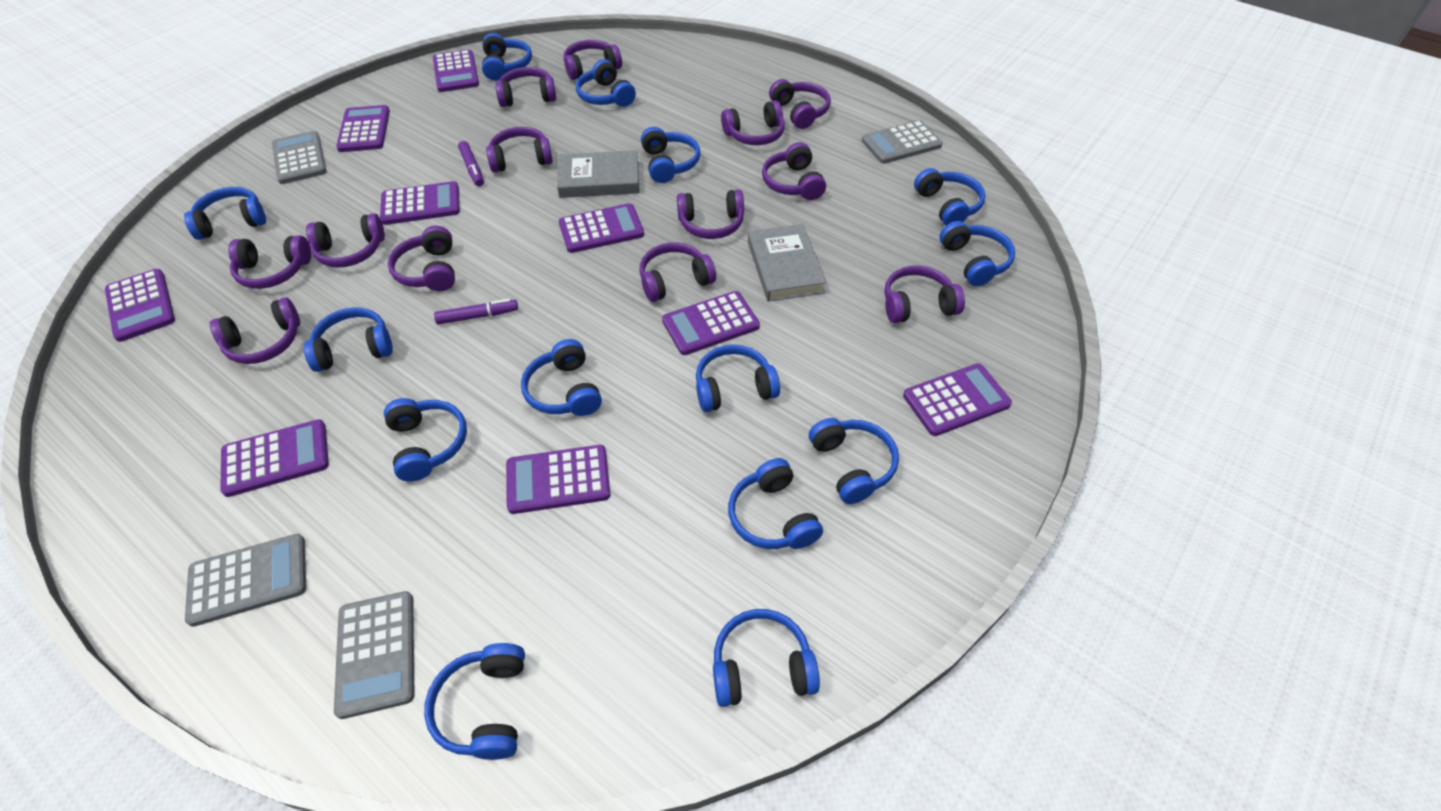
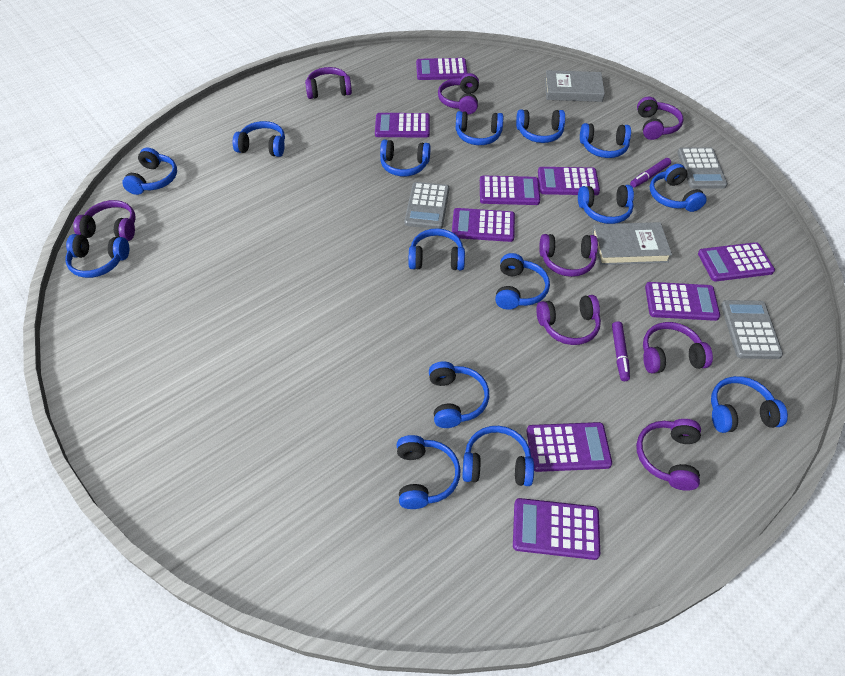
blue headphones: 14 -> 15
grey calculator: 4 -> 3
purple headphones: 13 -> 8

